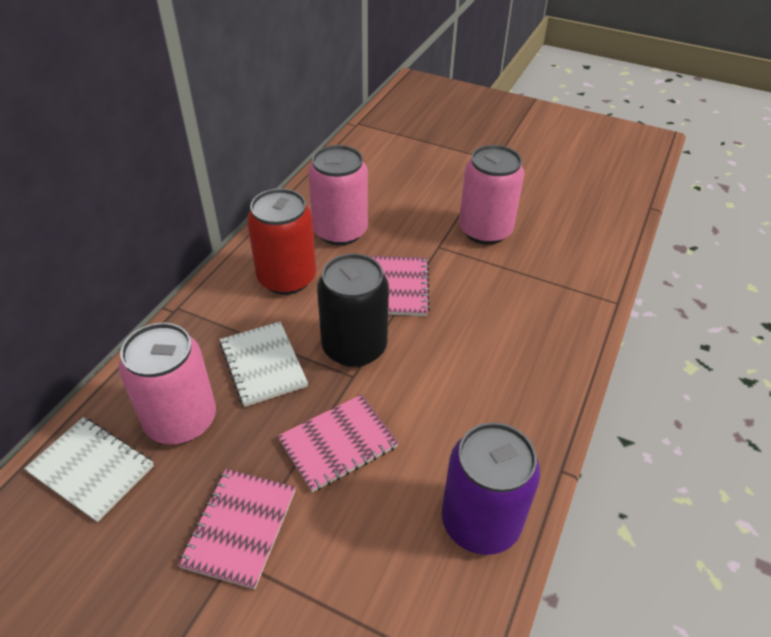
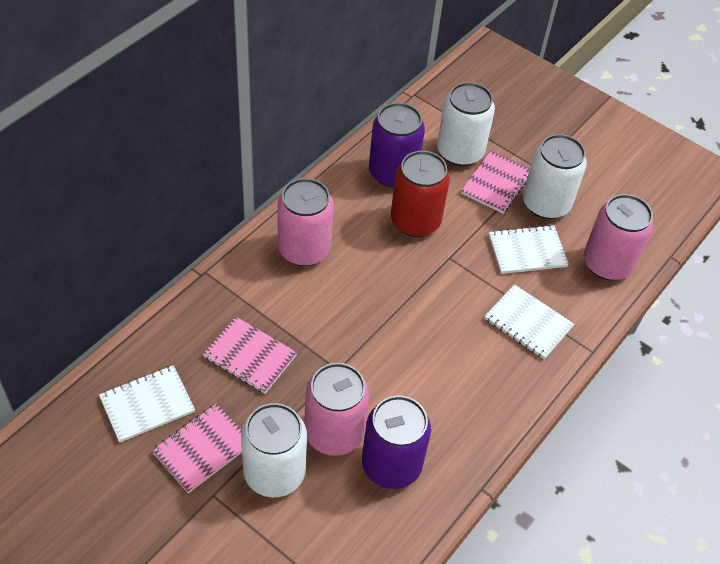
black can: 1 -> 0
purple can: 1 -> 2
white can: 0 -> 3
white notebook: 2 -> 3

